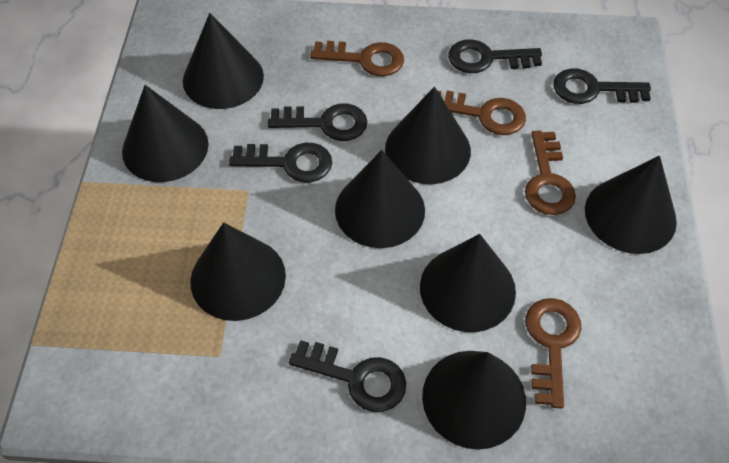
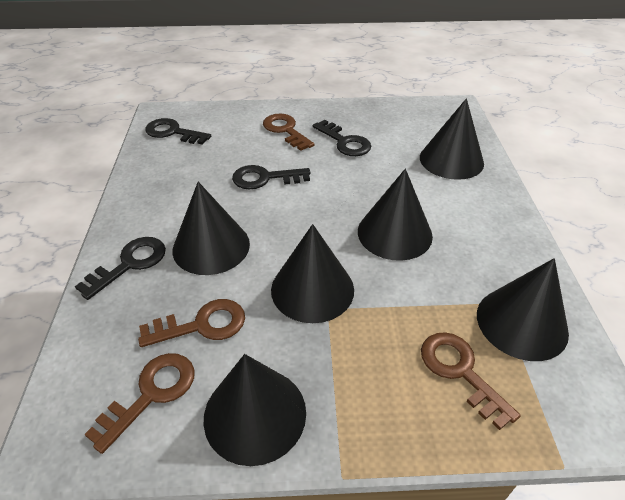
black cone: 8 -> 6
black key: 5 -> 4

